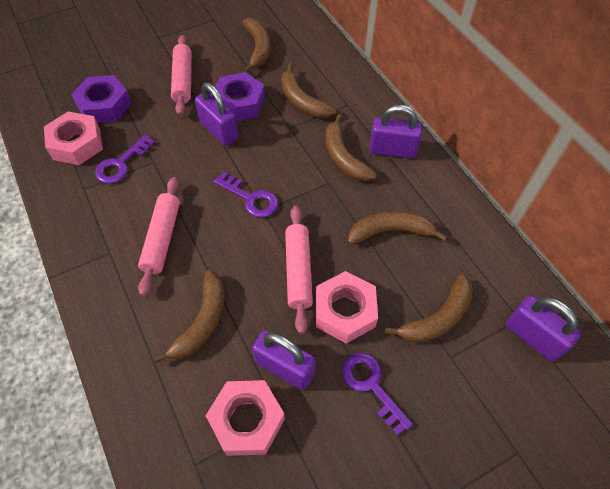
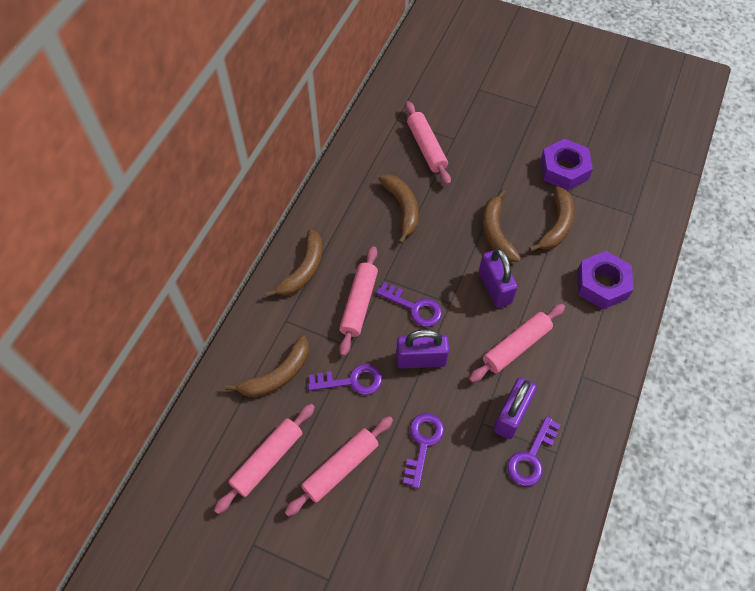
brown banana: 6 -> 5
pink nut: 3 -> 0
pink rolling pin: 3 -> 5
purple key: 3 -> 4
purple padlock: 4 -> 3

